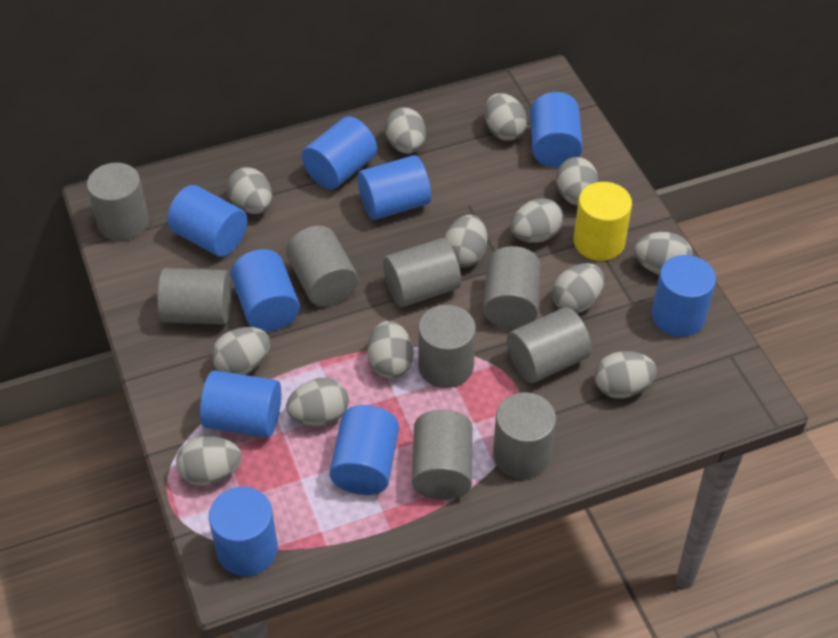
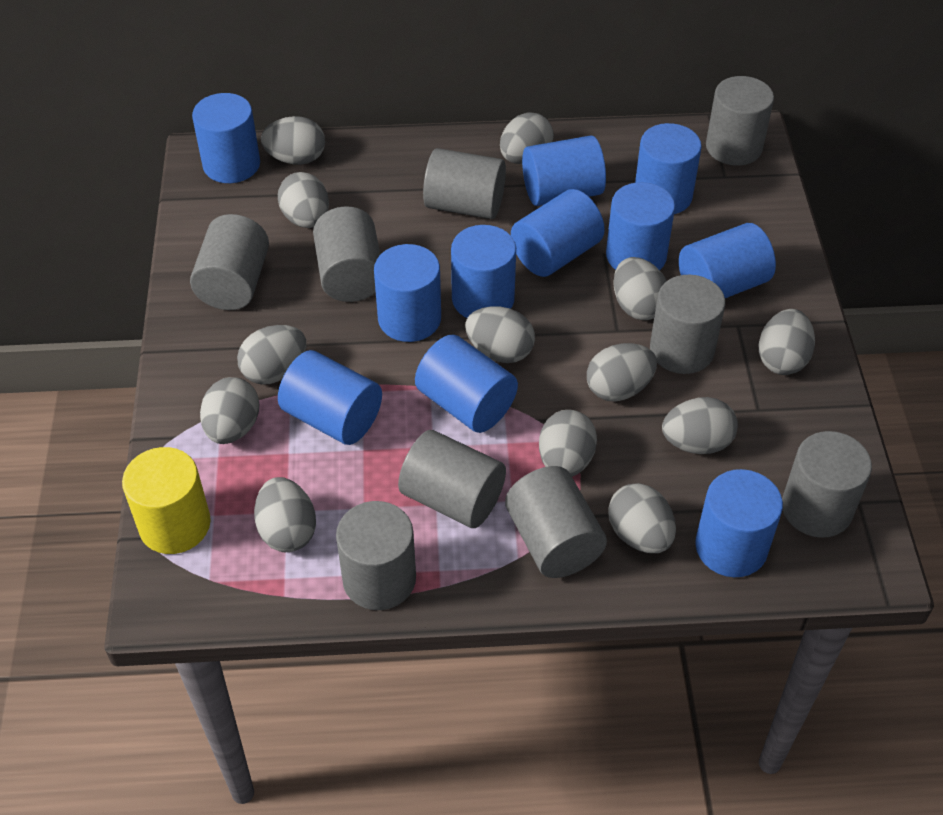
blue cylinder: 9 -> 11

